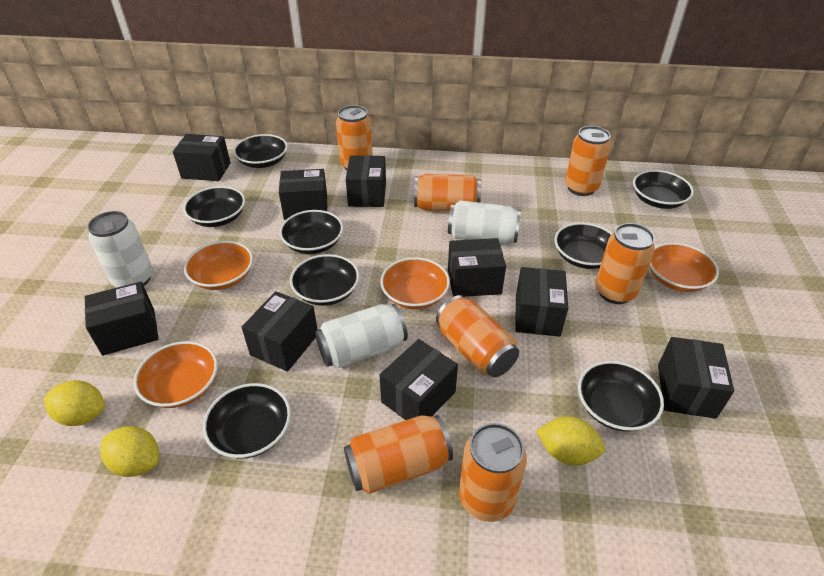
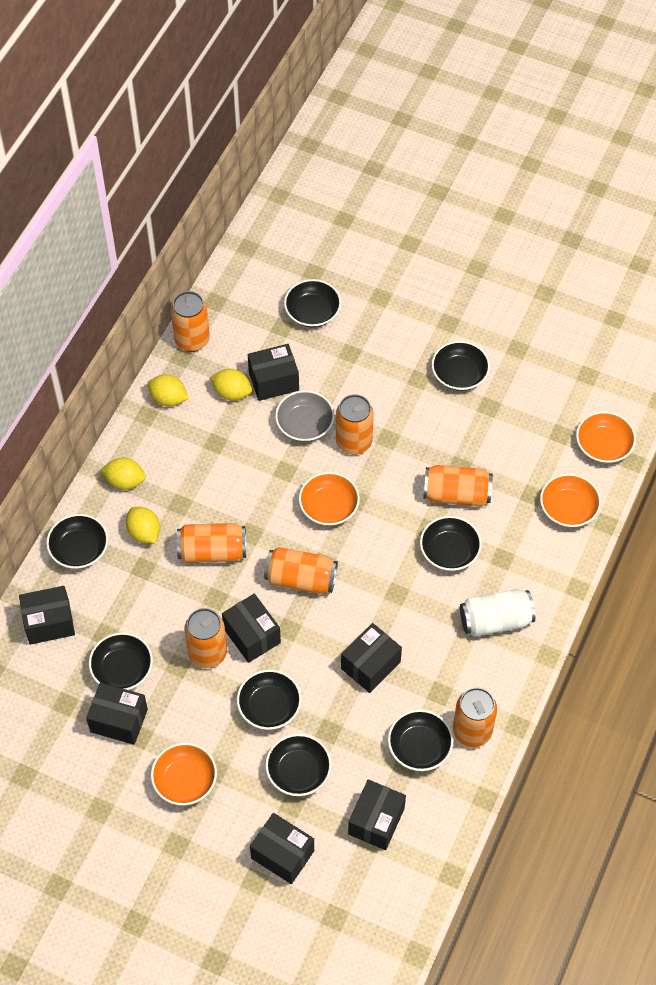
black box: 9 -> 7
grey bowl: 0 -> 1
white can: 3 -> 1
yellow lemon: 3 -> 4

